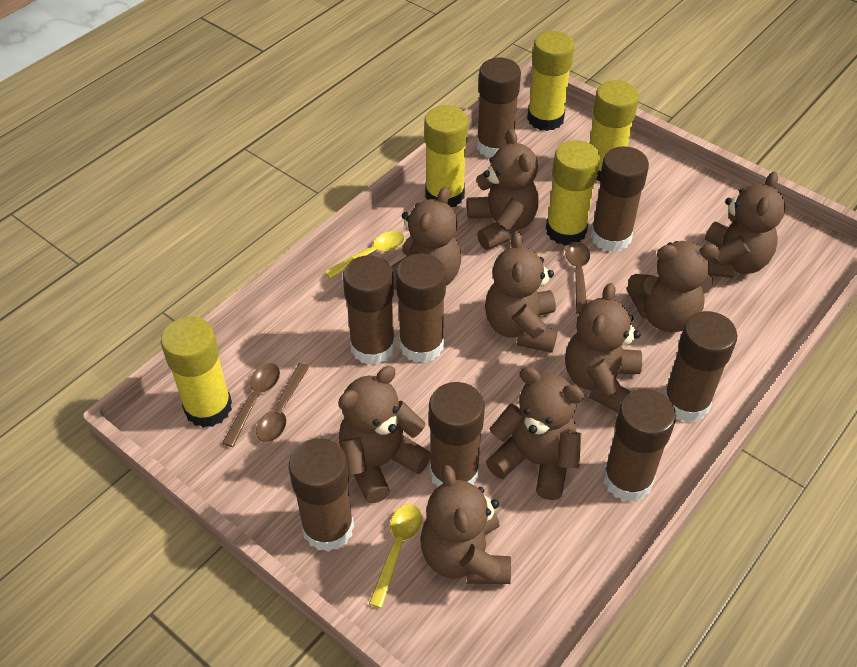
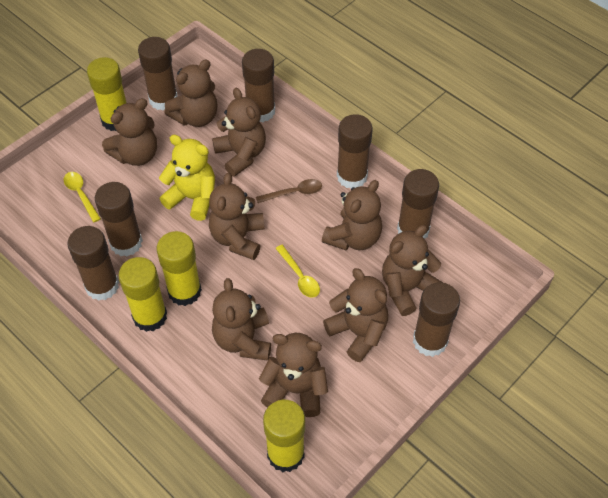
brown glue stick: 8 -> 7
brown spoon: 3 -> 1
yellow glue stick: 5 -> 4
yellow teddy bear: 0 -> 1

